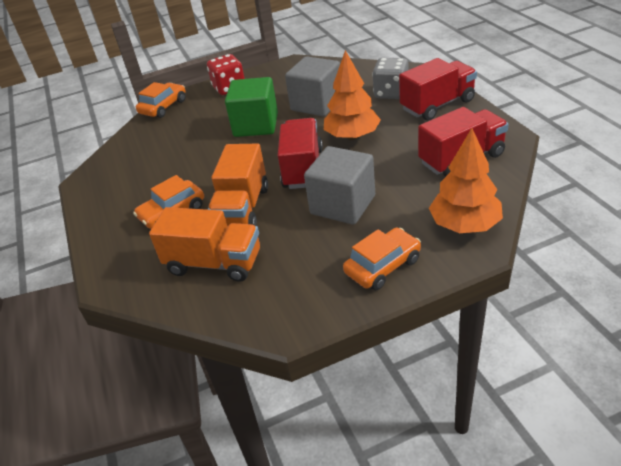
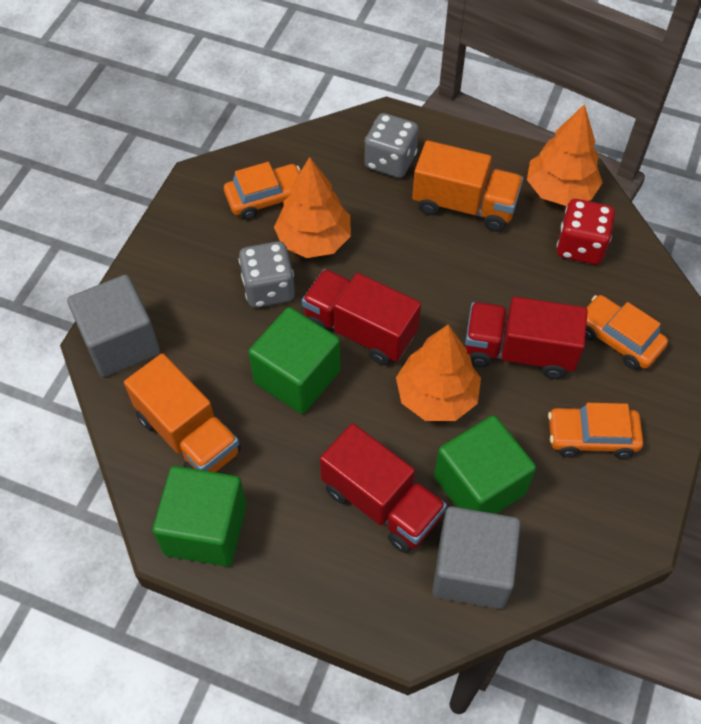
green cube: 1 -> 3
grey dice: 1 -> 2
orange tree: 2 -> 3

